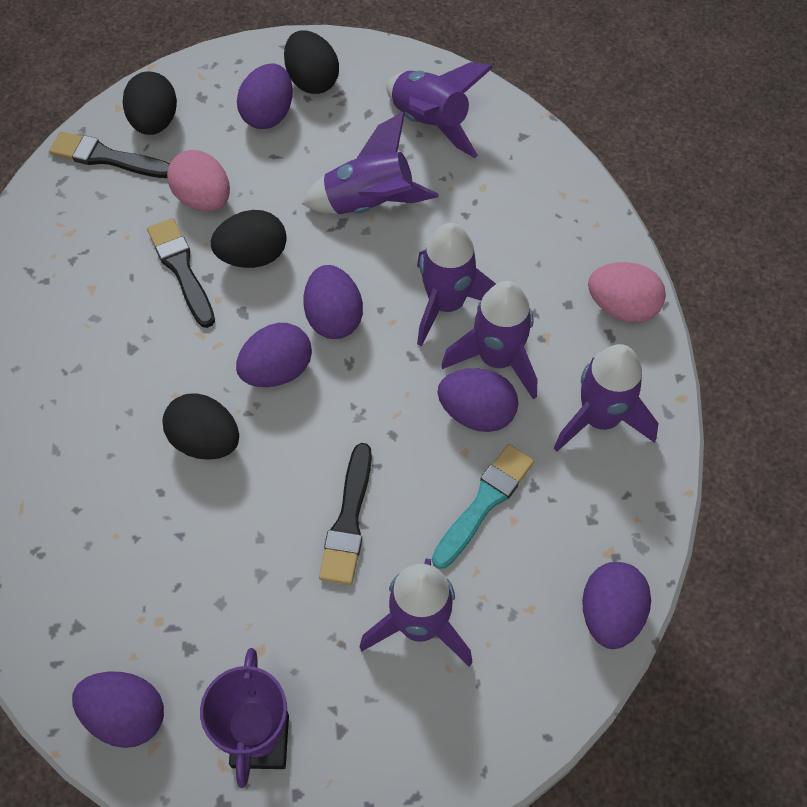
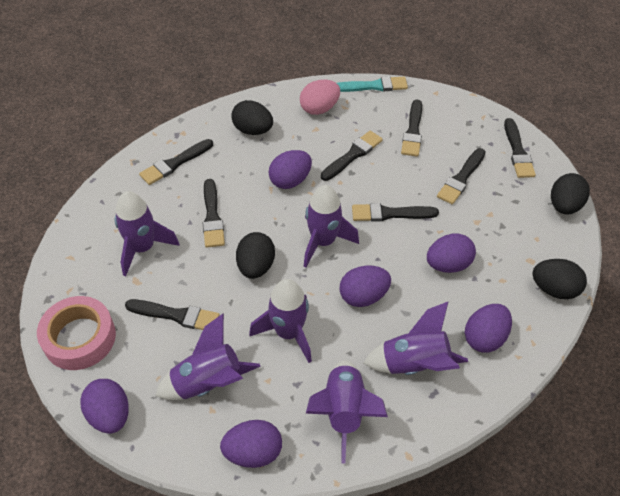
black brush: 3 -> 8
pink egg: 2 -> 1
pink tape: 0 -> 1
purple trophy: 1 -> 0

